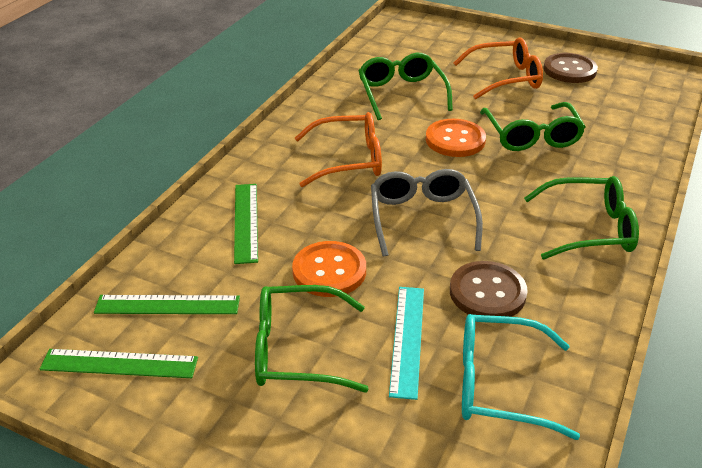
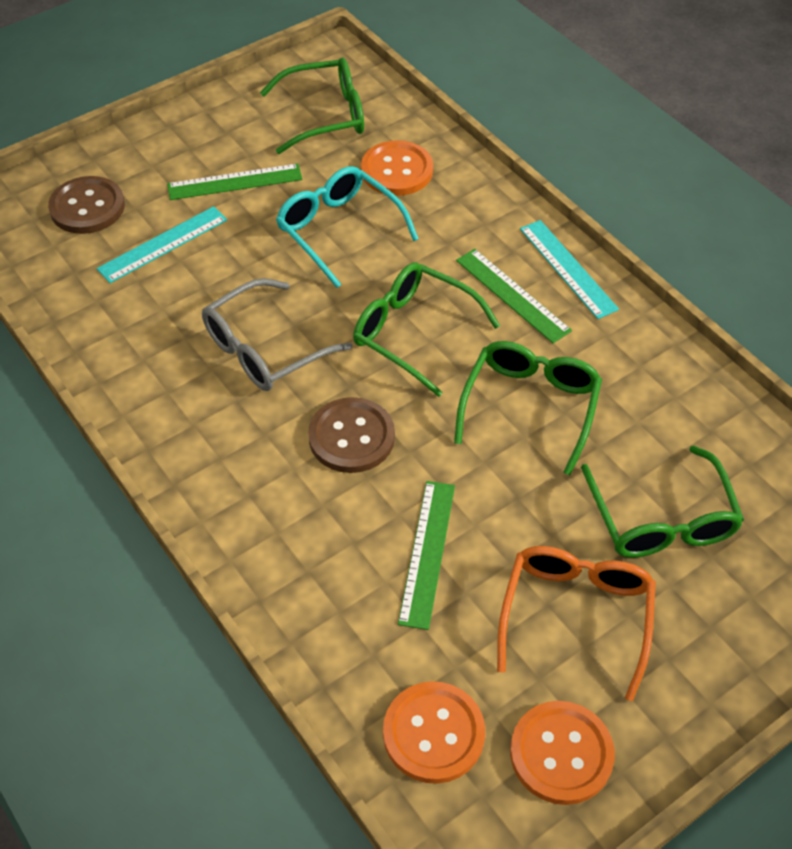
orange button: 2 -> 3
orange glasses: 2 -> 1
turquoise ruler: 1 -> 2

